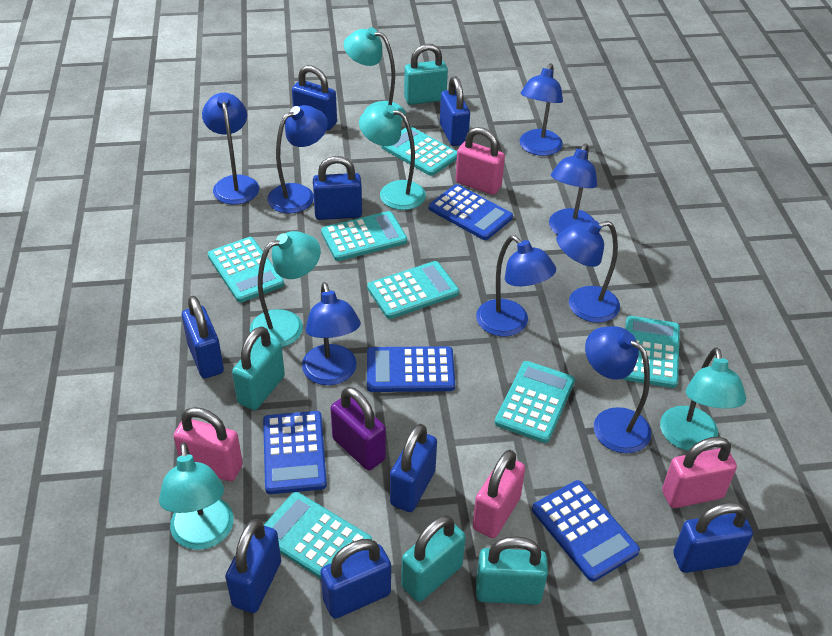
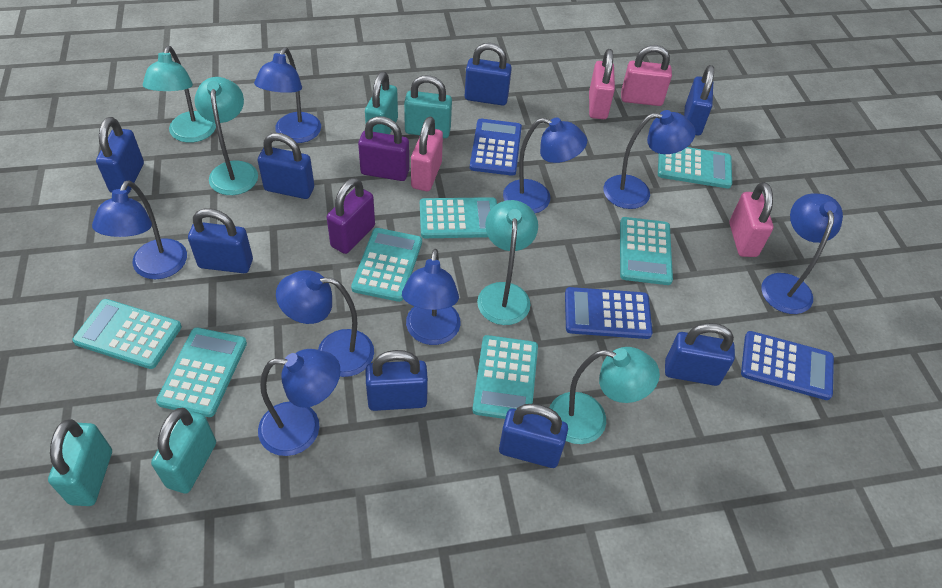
blue calculator: 4 -> 3
purple padlock: 1 -> 2
turquoise lamp: 5 -> 4

